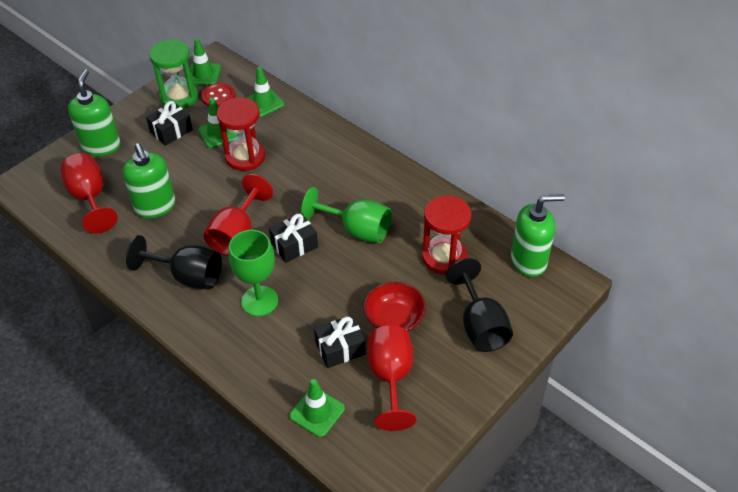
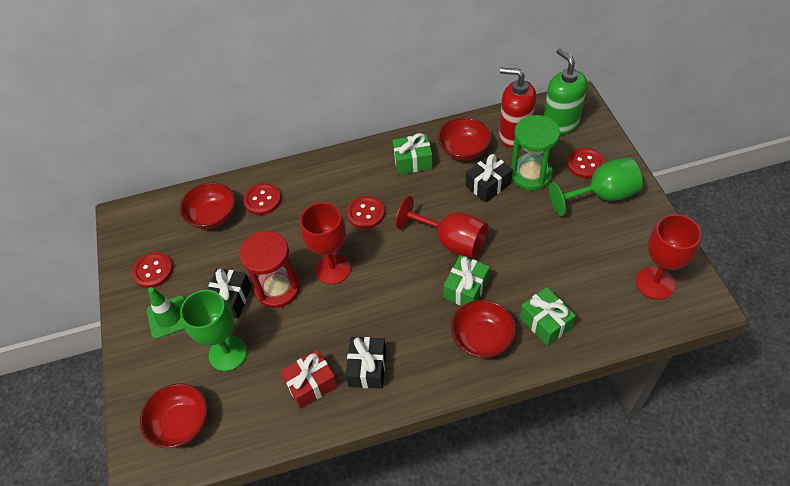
black goblet: 2 -> 0
green gift: 0 -> 3
green soap dispenser: 3 -> 1
green traffic cone: 4 -> 1
red bowl: 1 -> 4
red button: 1 -> 4
red gift: 0 -> 1
red hourglass: 2 -> 1
red soap dispenser: 0 -> 1

